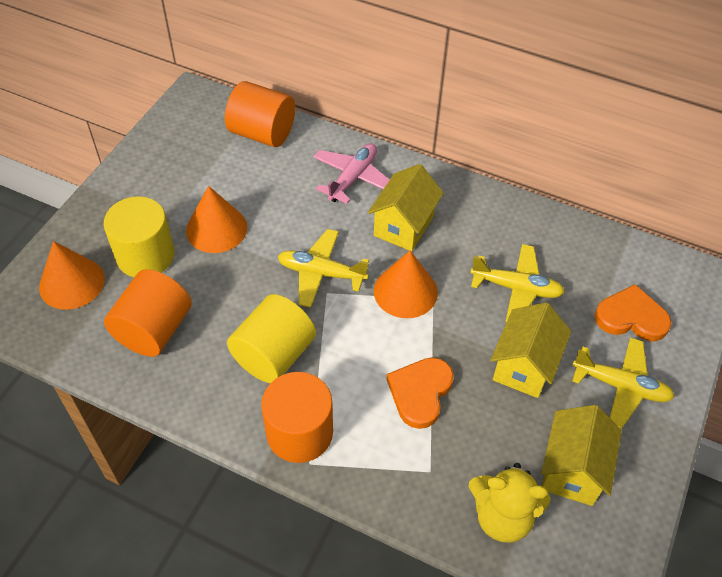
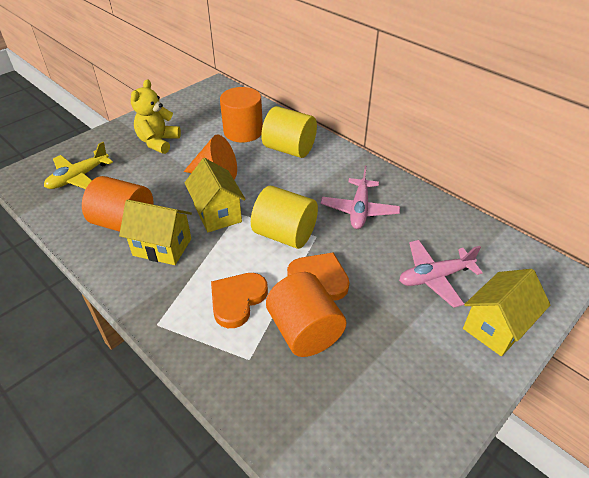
orange cone: 3 -> 1
pink plane: 1 -> 2
yellow plane: 3 -> 1

